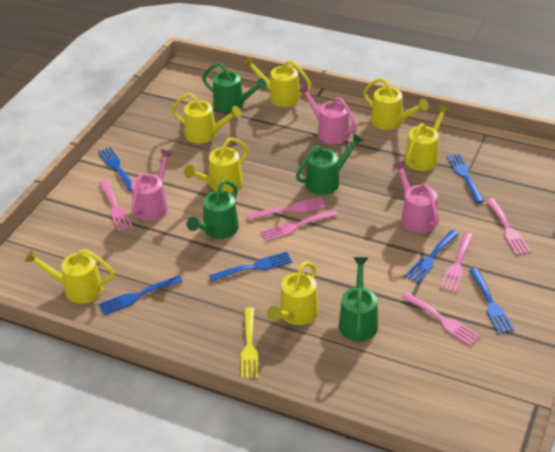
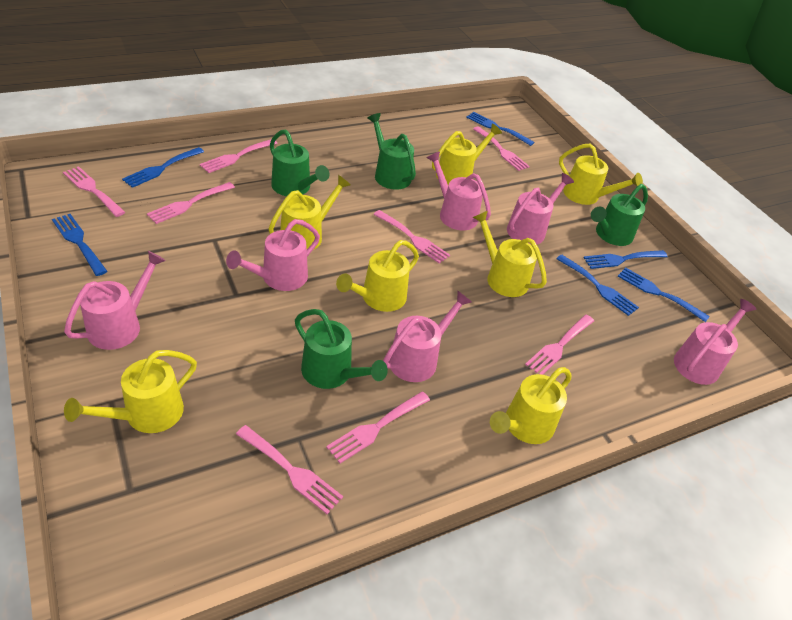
pink fork: 6 -> 8
pink watering can: 3 -> 6
yellow fork: 1 -> 0

